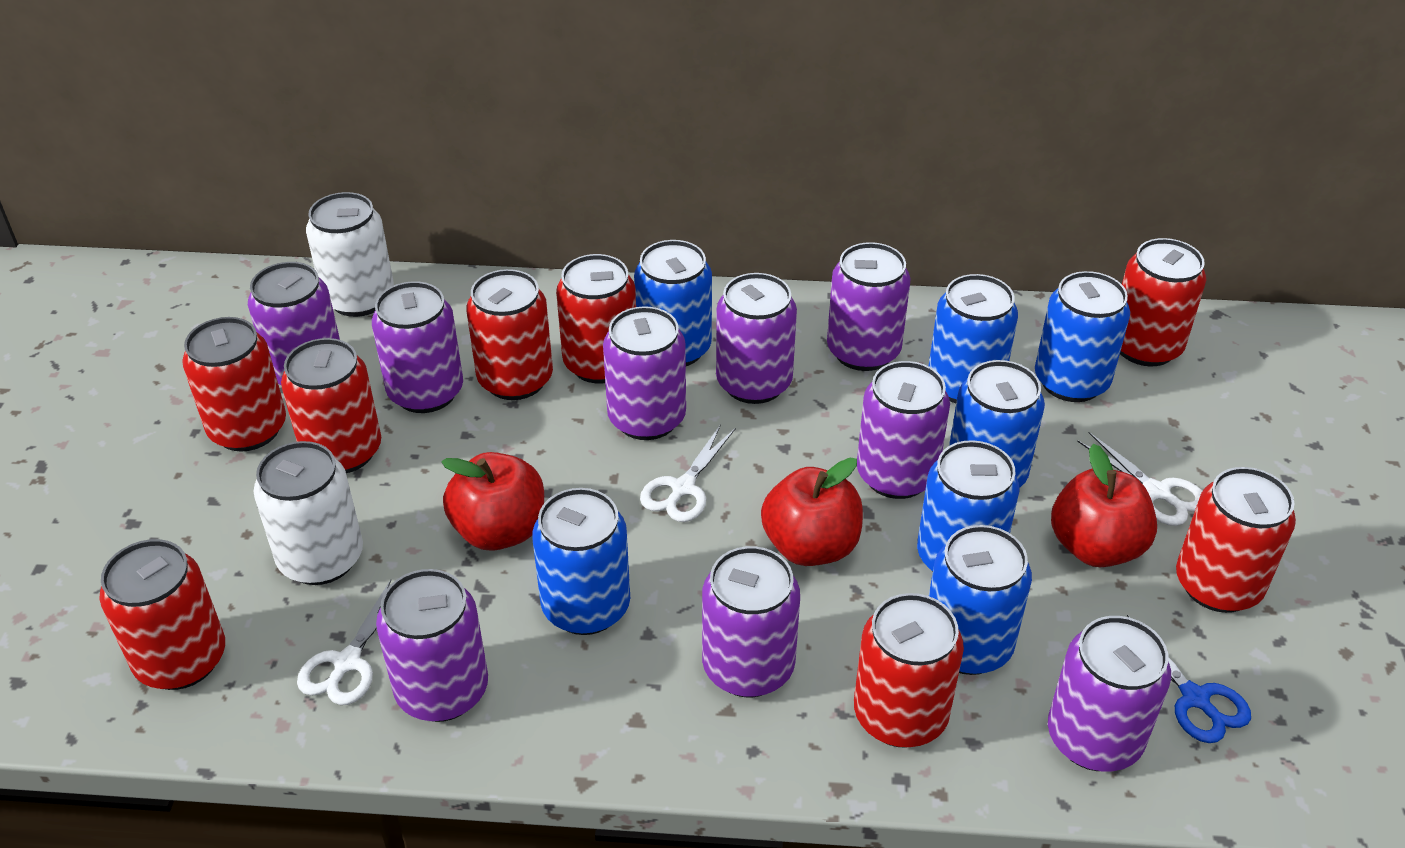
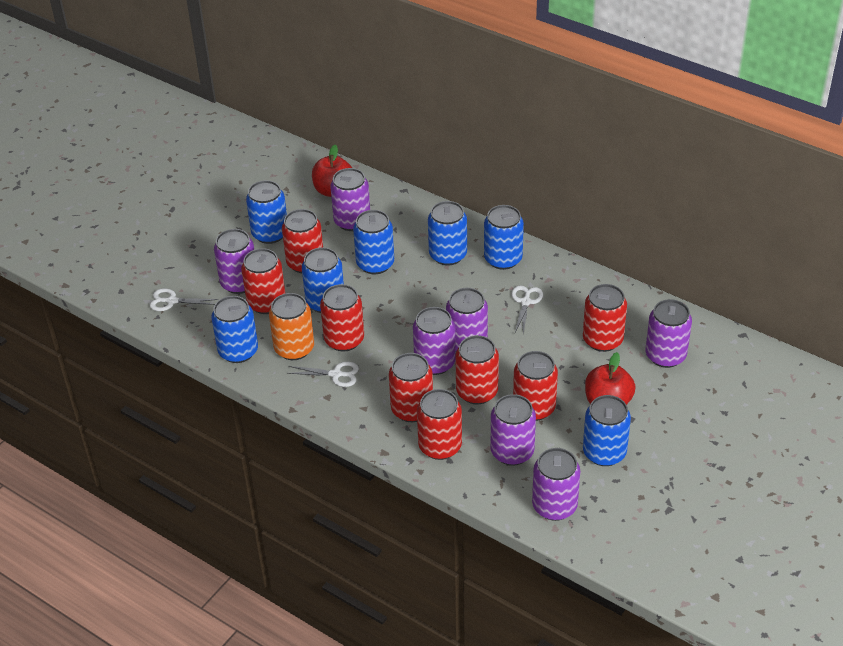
blue scissors: 1 -> 0
orange can: 0 -> 1
purple can: 9 -> 7
red apple: 3 -> 2
white can: 2 -> 0

